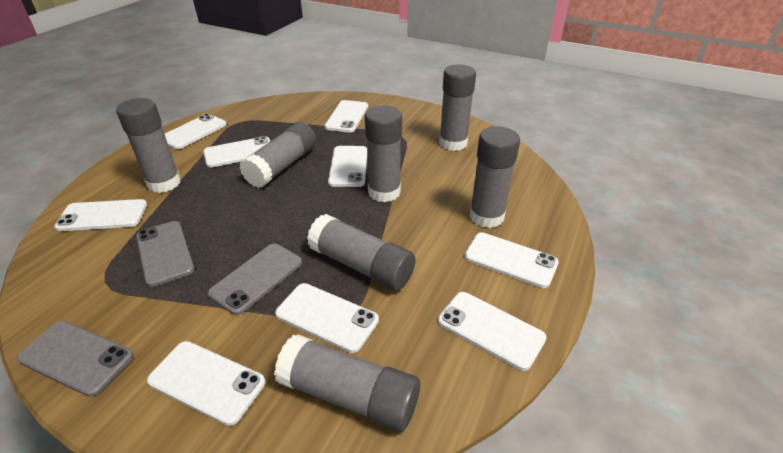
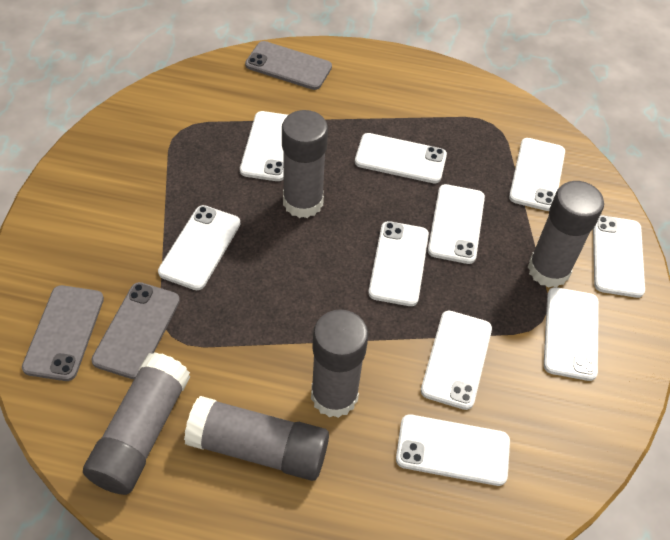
grey glue stick: 7 -> 5
white phone: 9 -> 10

